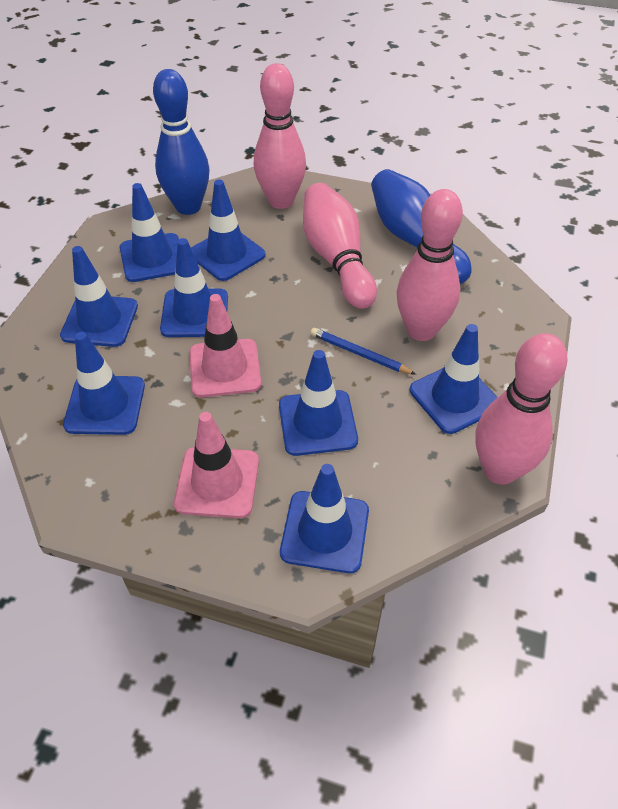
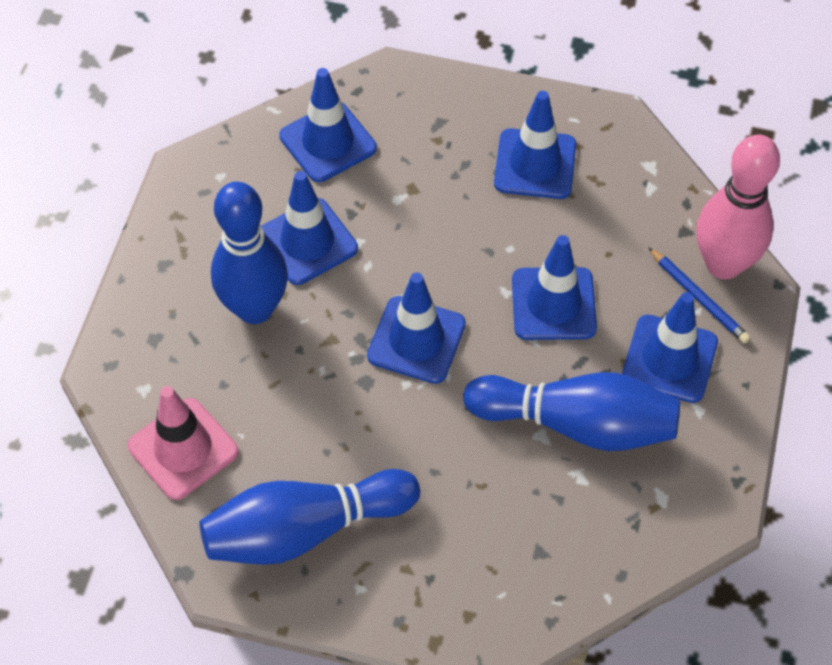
blue bowling pin: 2 -> 3
blue traffic cone: 8 -> 6
pink bowling pin: 4 -> 1
pink traffic cone: 2 -> 1

